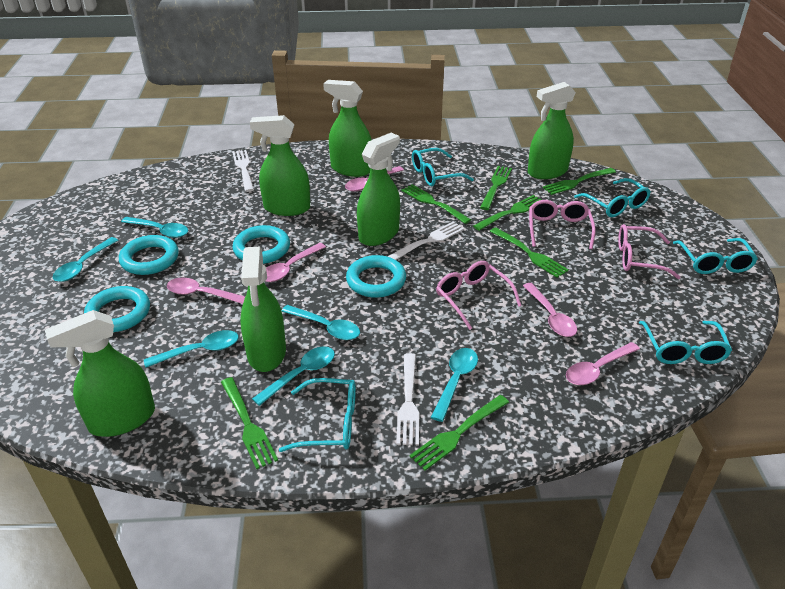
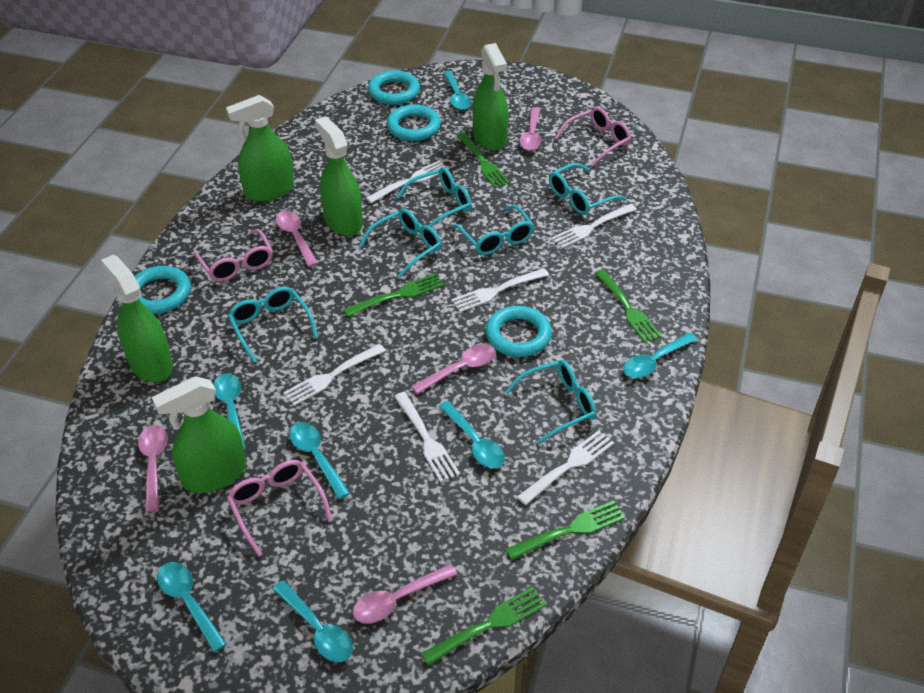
green fork: 7 -> 5
green spray bottle: 6 -> 5
turquoise glasses: 5 -> 6
turquoise spoon: 6 -> 7
white fork: 3 -> 6

